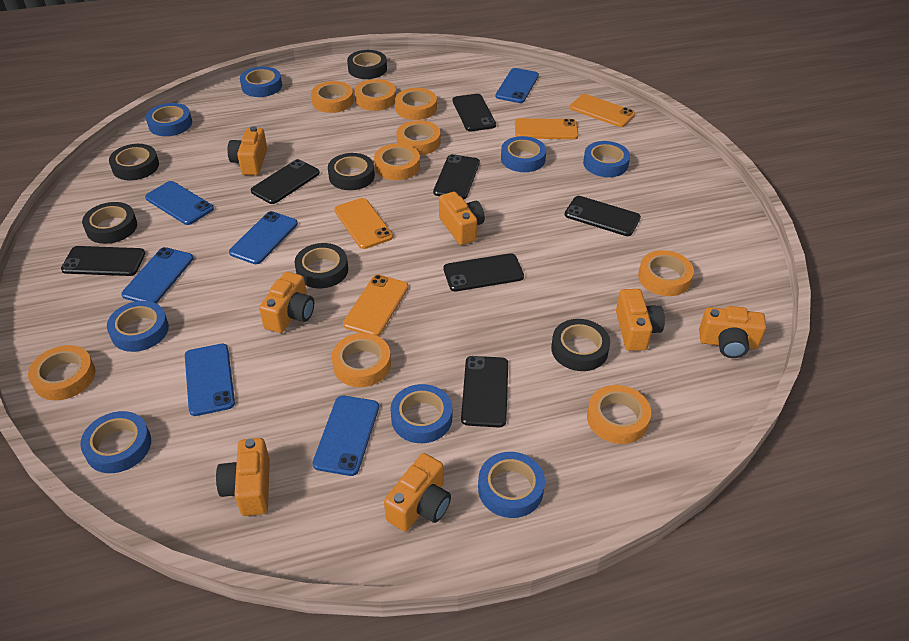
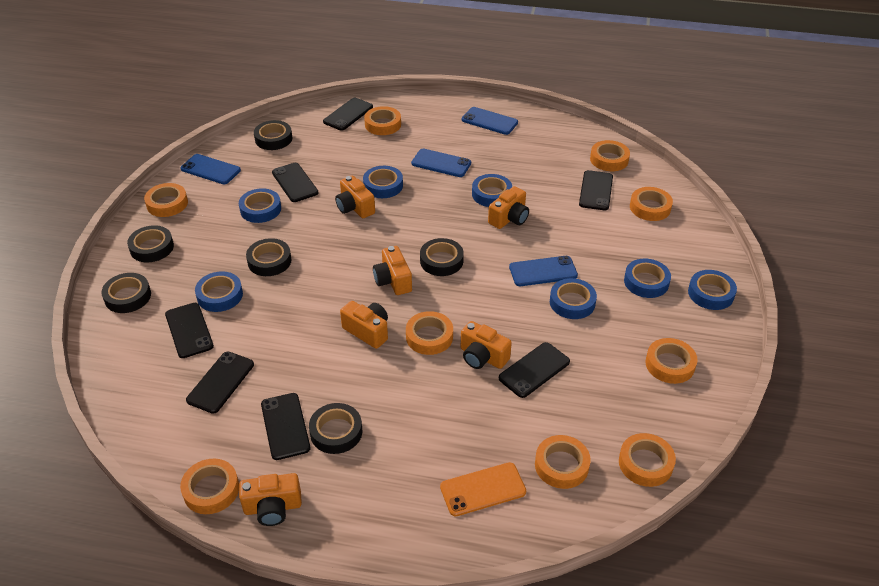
blue phone: 6 -> 4
blue tape: 8 -> 7
orange camera: 7 -> 6
orange phone: 4 -> 1

